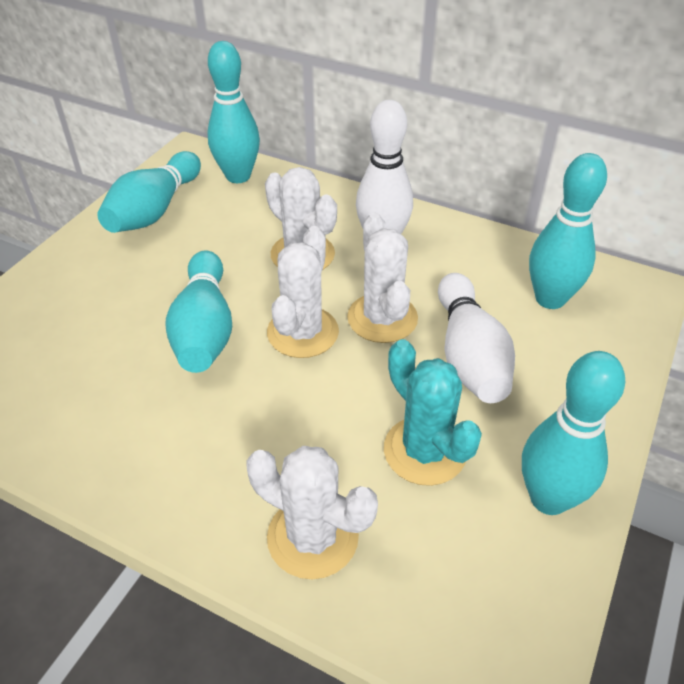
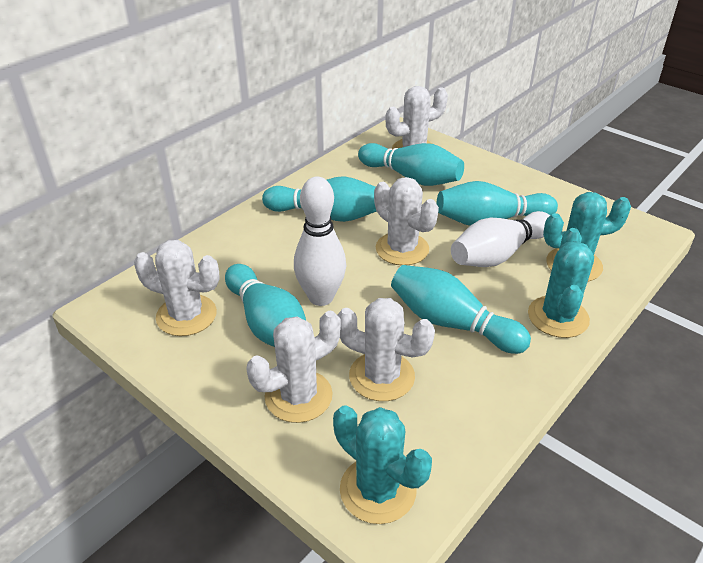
turquoise cactus: 1 -> 3
white cactus: 4 -> 5

